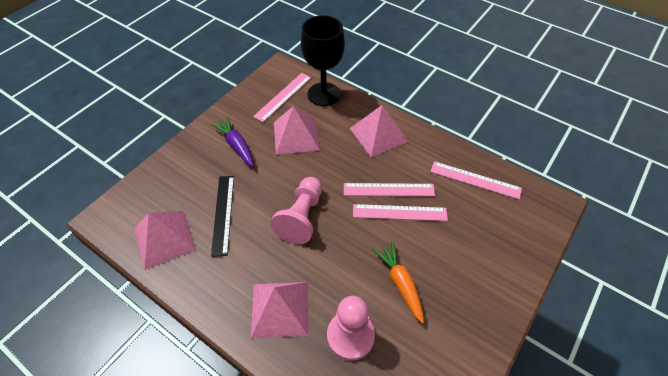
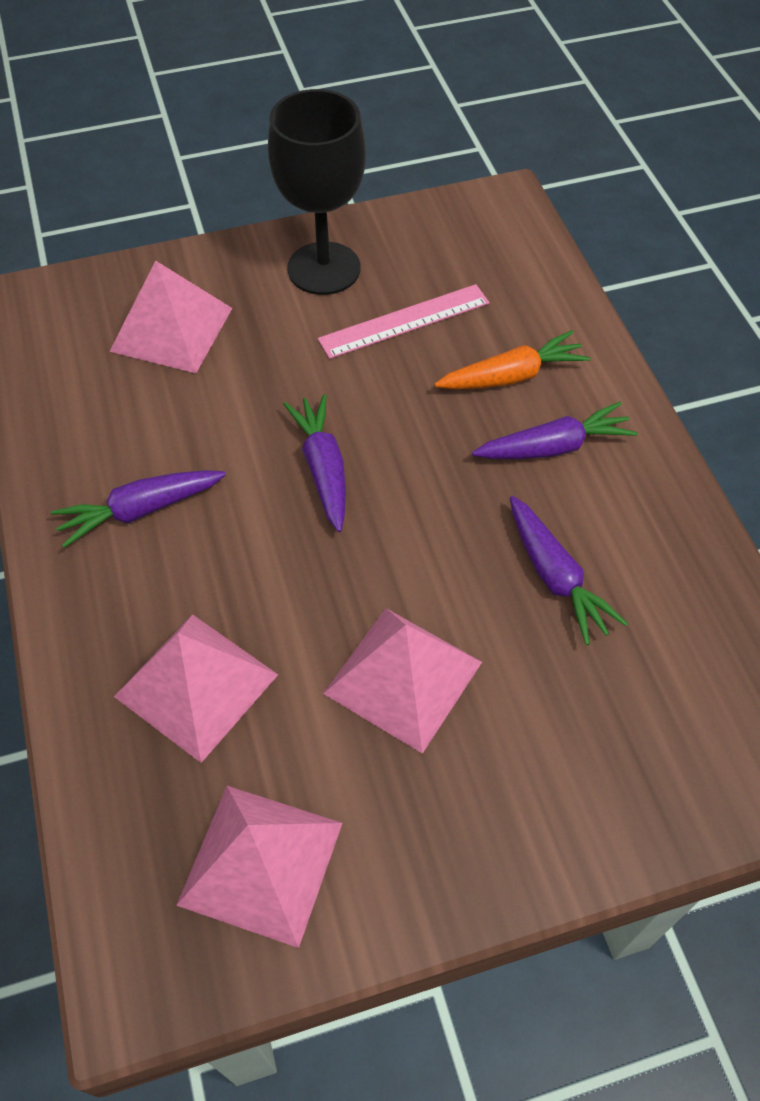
black ruler: 1 -> 0
pink pawn: 2 -> 0
pink ruler: 4 -> 1
purple carrot: 1 -> 4

